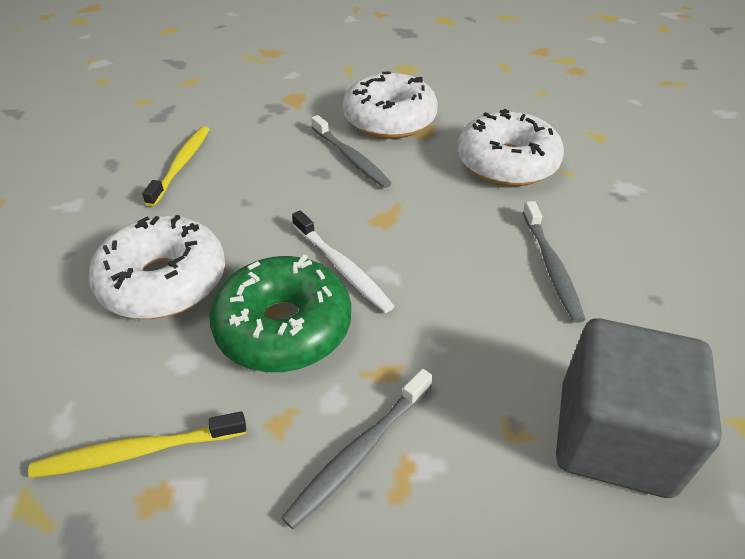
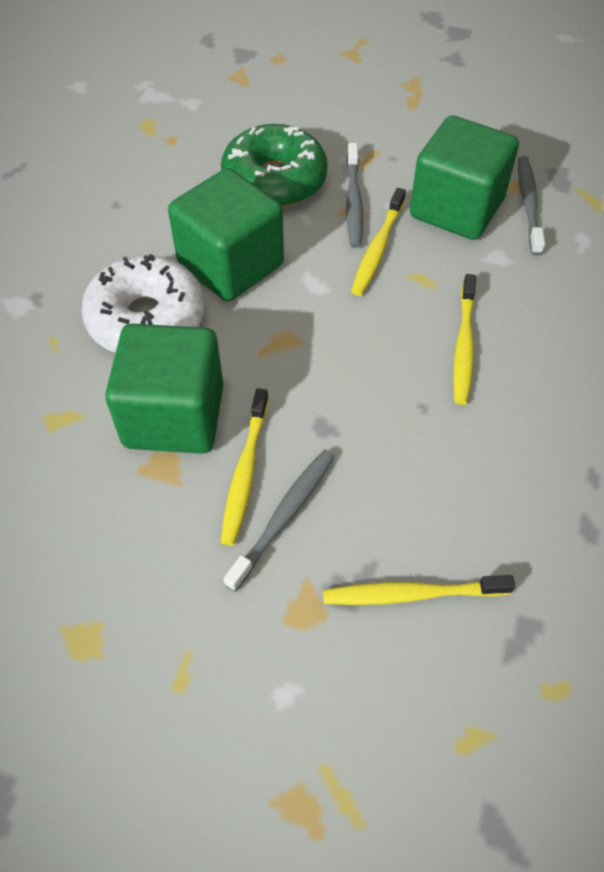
green cube: 0 -> 3
grey cube: 1 -> 0
white donut: 3 -> 1
white toothbrush: 1 -> 0
yellow toothbrush: 2 -> 4

